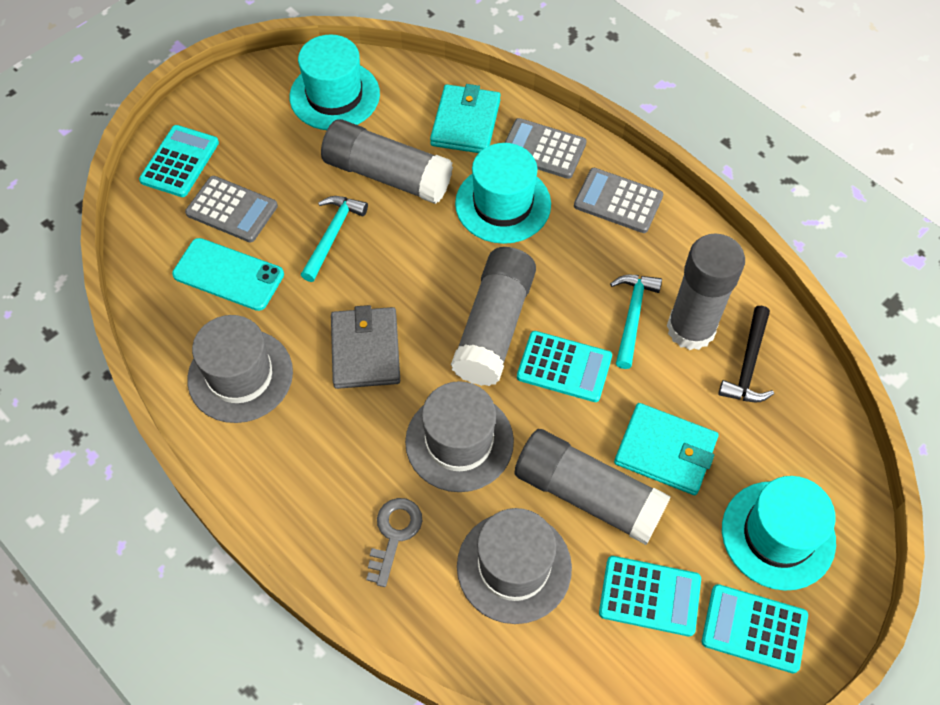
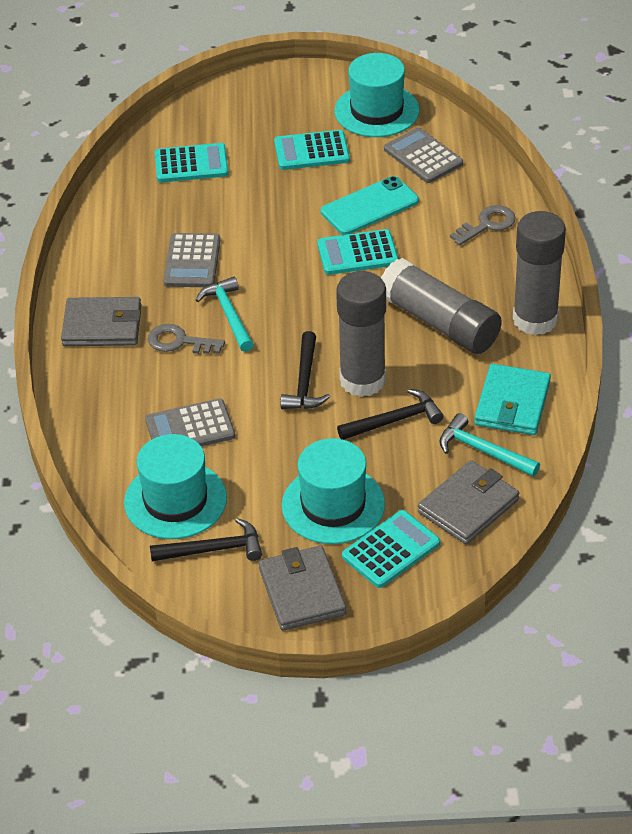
black hammer: 1 -> 3
grey glue stick: 4 -> 3
grey hat: 3 -> 0
grey key: 1 -> 2
grey wallet: 1 -> 3
turquoise wallet: 2 -> 1

